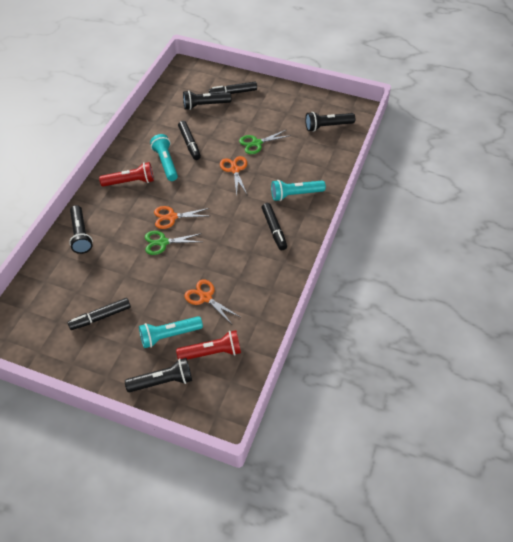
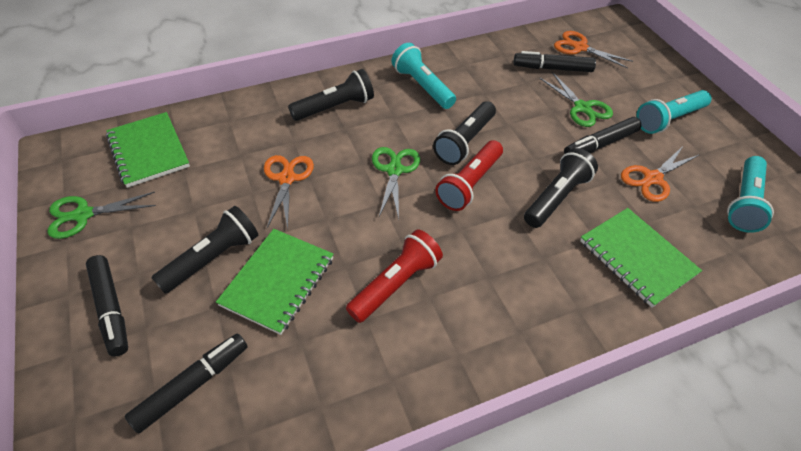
green notebook: 0 -> 3
green scissors: 2 -> 3

